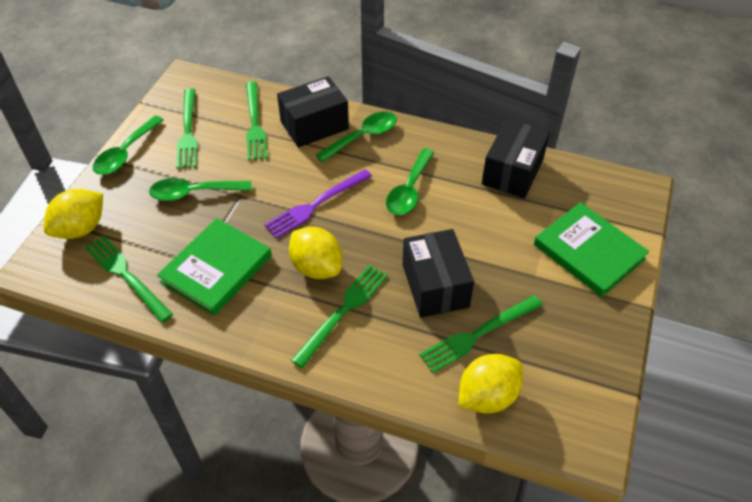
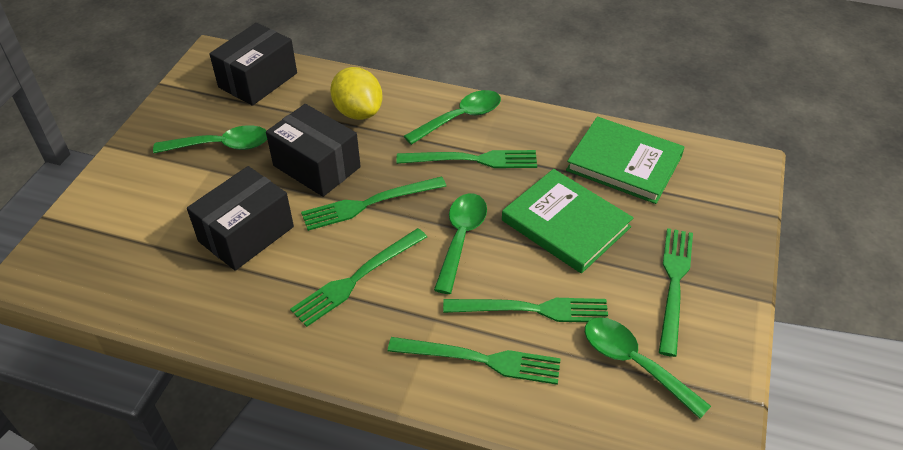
green fork: 5 -> 6
purple fork: 1 -> 0
yellow lemon: 3 -> 1

